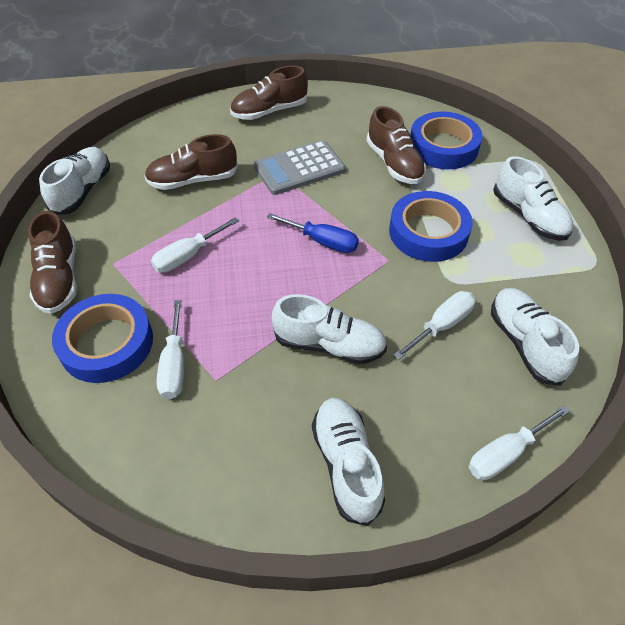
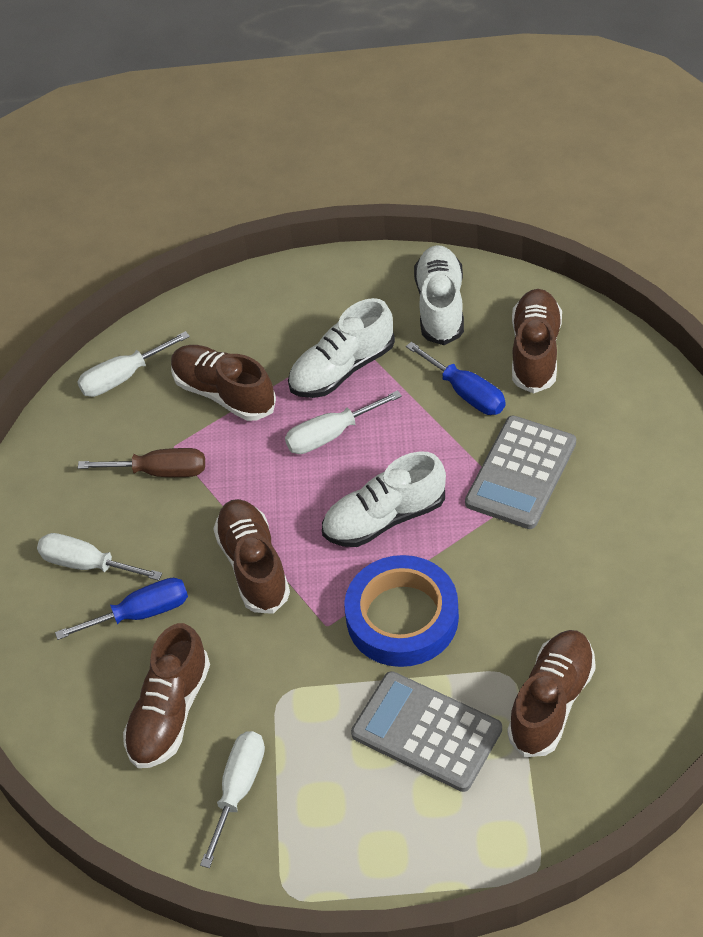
blue screwdriver: 1 -> 2
blue tape: 3 -> 1
brown screwdriver: 0 -> 1
brown shoe: 4 -> 5
grey calculator: 1 -> 2
white shoe: 5 -> 3

